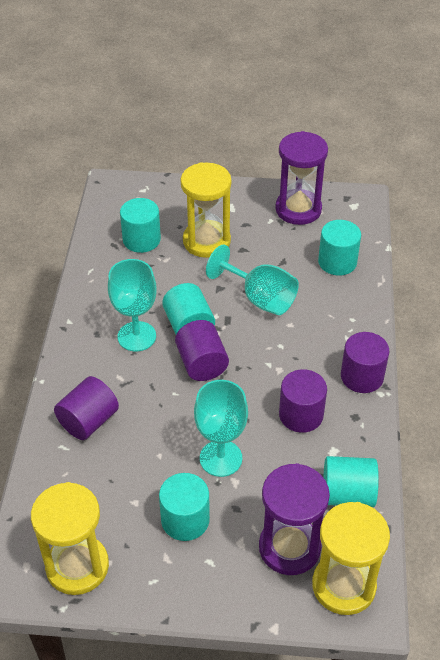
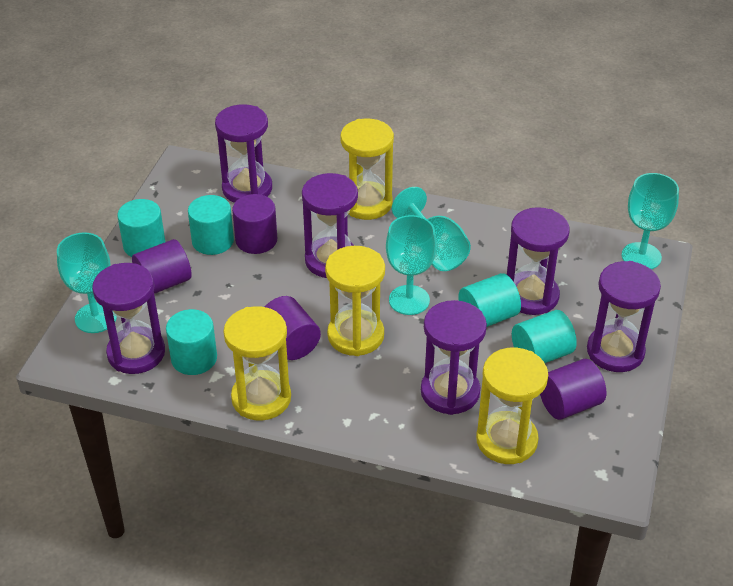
purple hourglass: 2 -> 6
turquoise goblet: 3 -> 4
yellow hourglass: 3 -> 4

